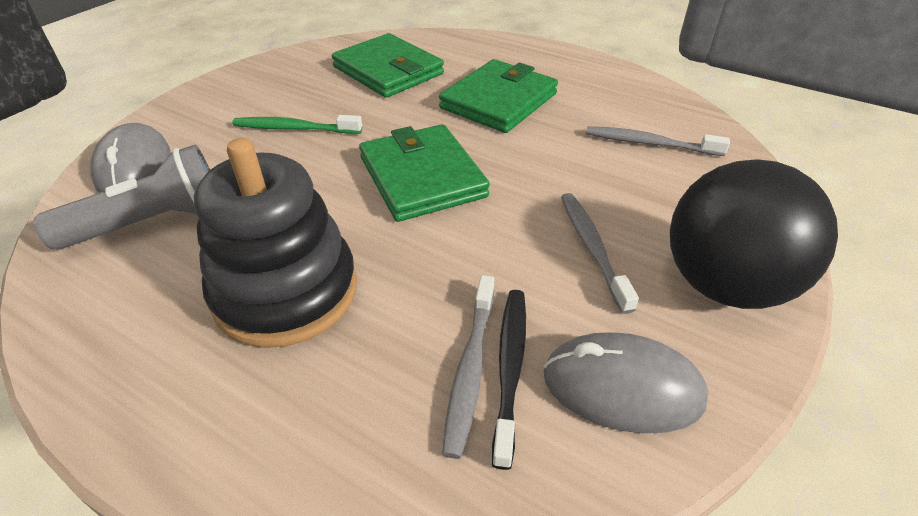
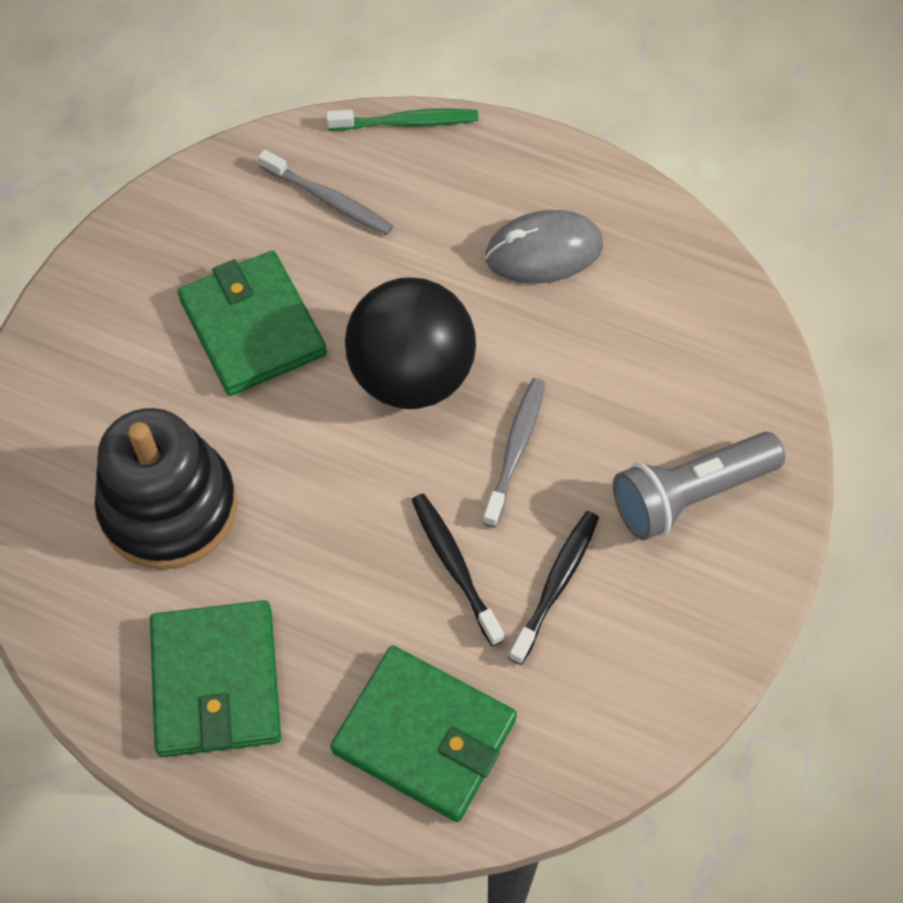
black toothbrush: 1 -> 2
grey mouse: 2 -> 1
grey toothbrush: 3 -> 2

